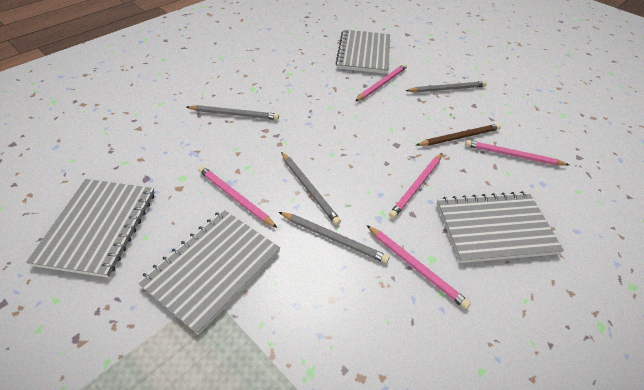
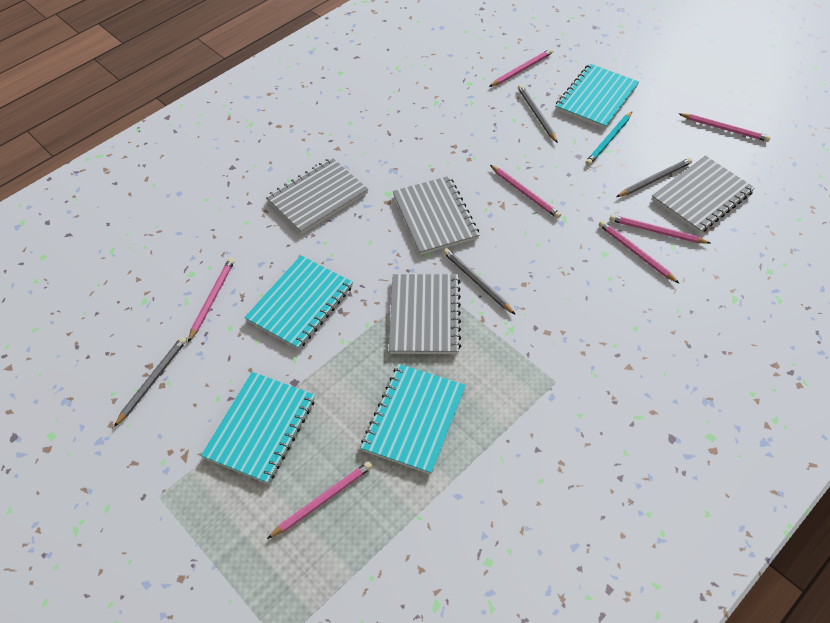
brown pencil: 1 -> 0
pink pencil: 5 -> 7
turquoise notebook: 0 -> 4
turquoise pencil: 0 -> 1

